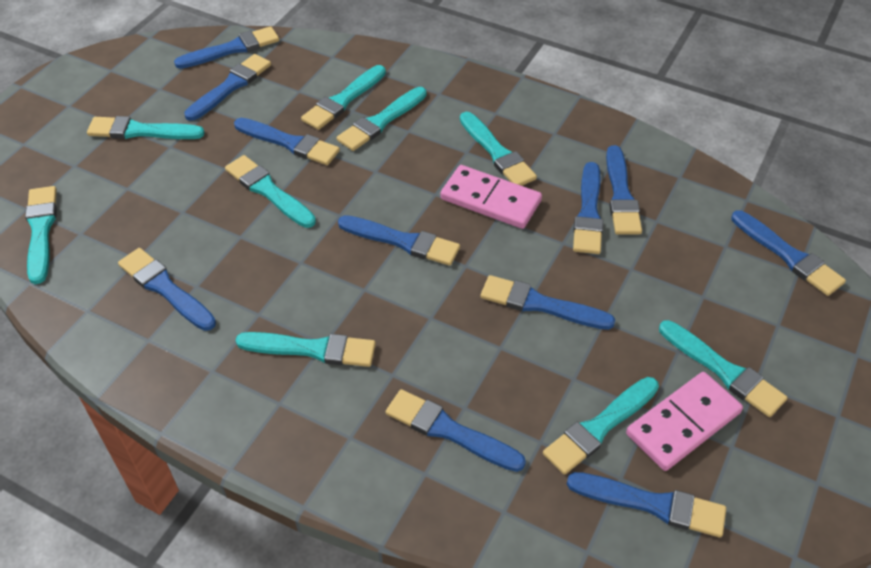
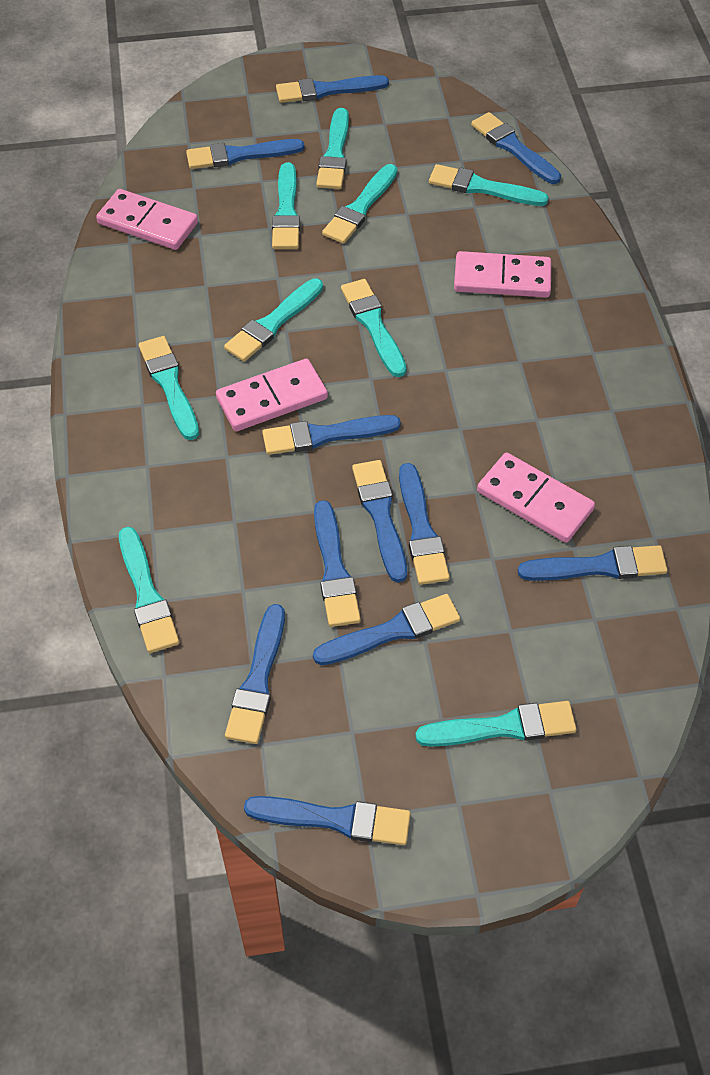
pink domino: 2 -> 4

